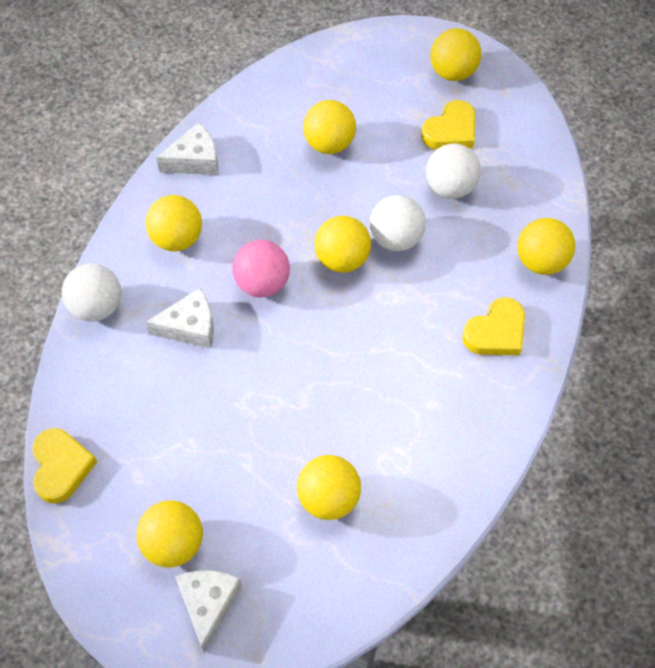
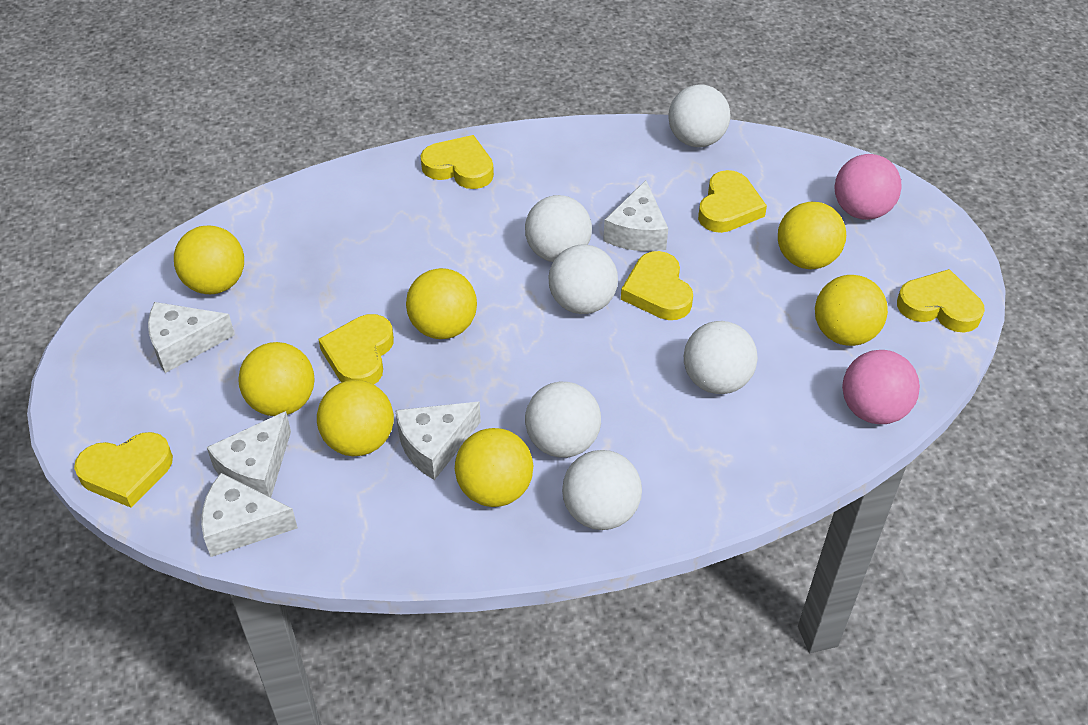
pink ball: 1 -> 2
white ball: 3 -> 6
white cheese: 3 -> 5
yellow heart: 3 -> 6

